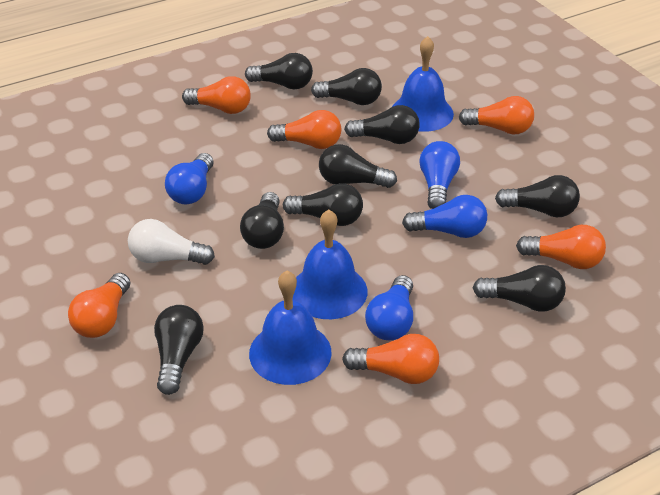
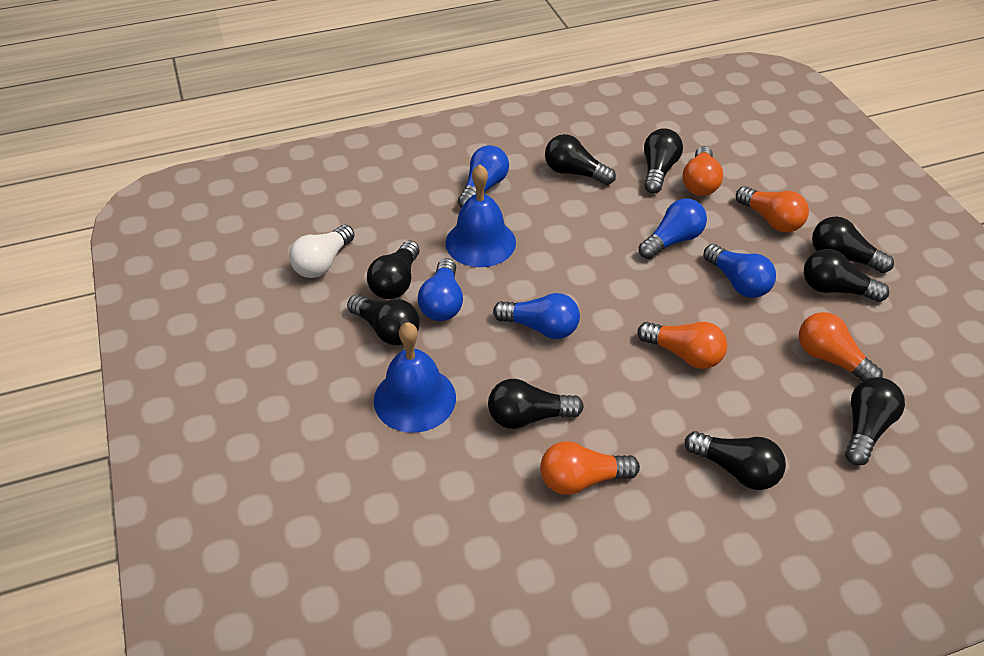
blue bell: 3 -> 2
blue light bulb: 4 -> 5
orange light bulb: 6 -> 5

